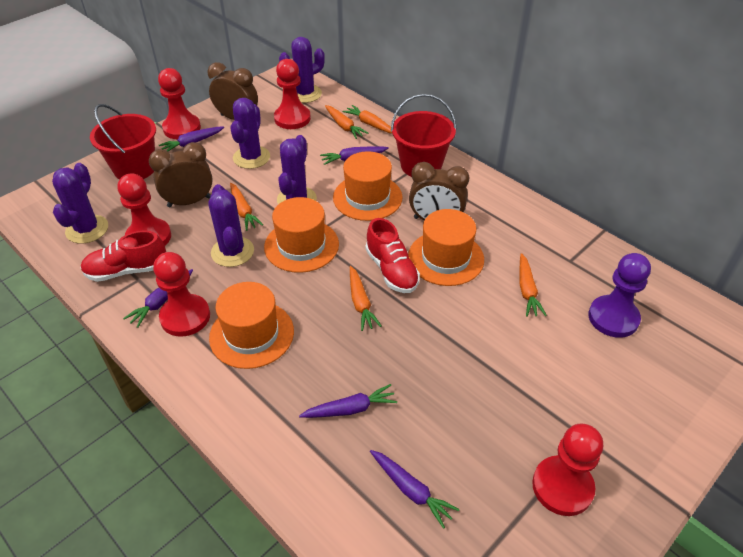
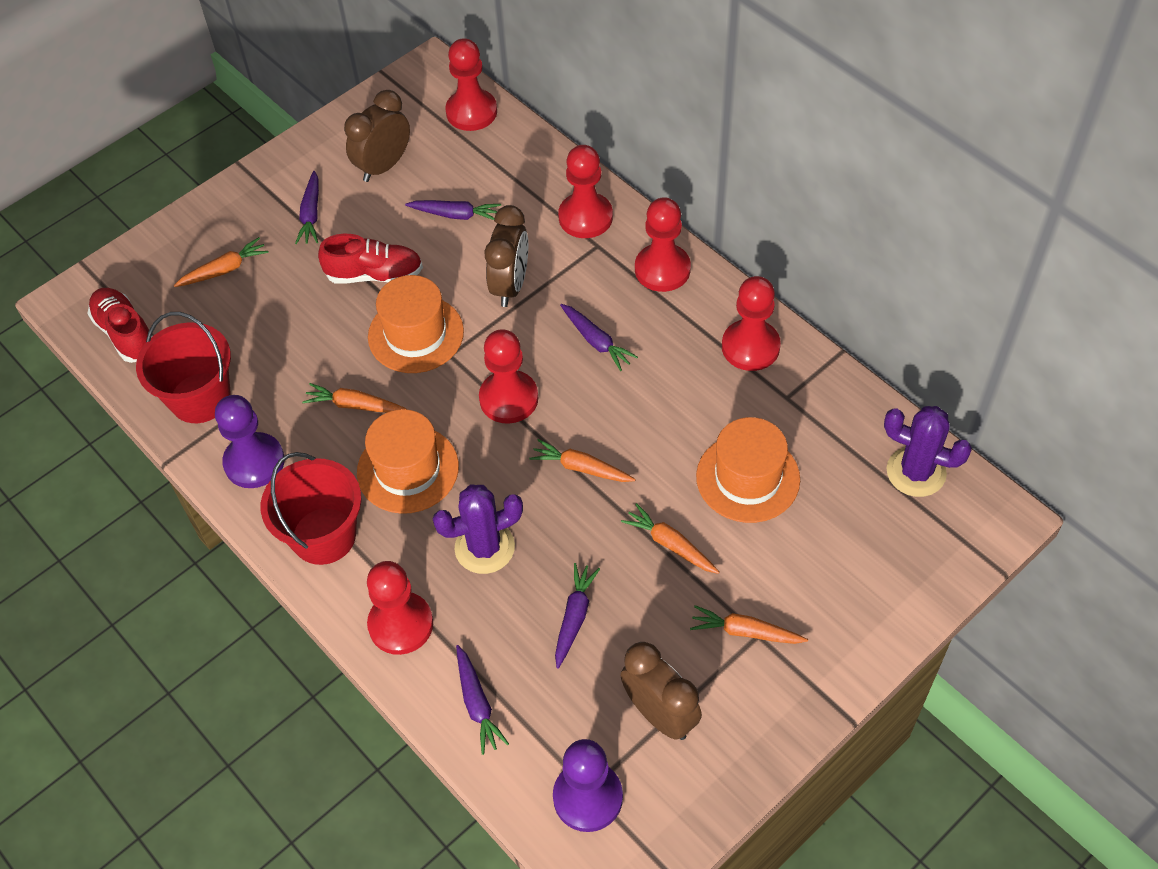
orange hat: 4 -> 3
purple cactus: 5 -> 2
purple pawn: 1 -> 2
red pawn: 5 -> 6

